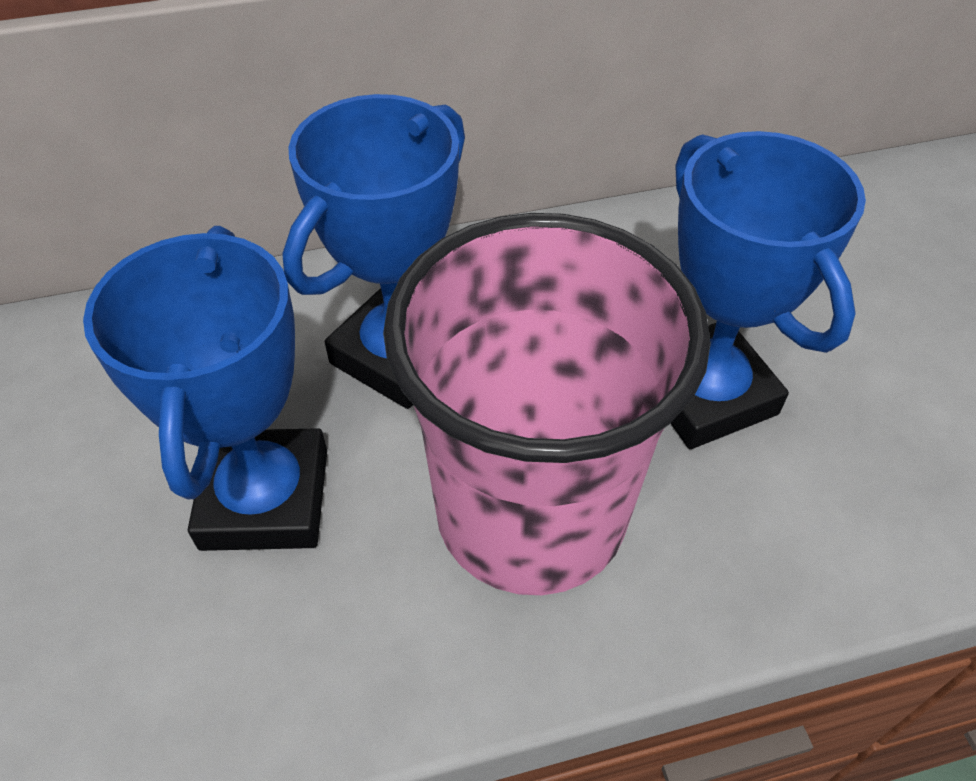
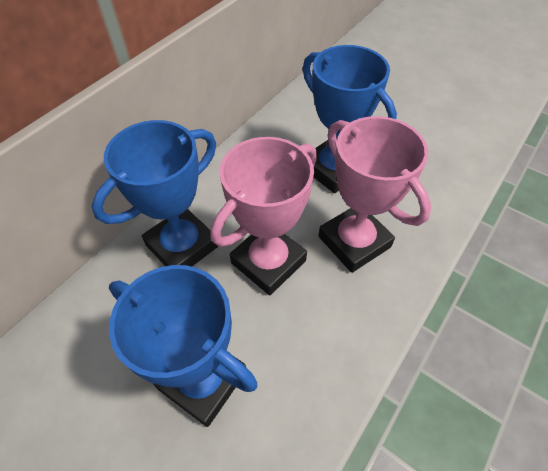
pink cup: 1 -> 0
pink trophy: 0 -> 2

